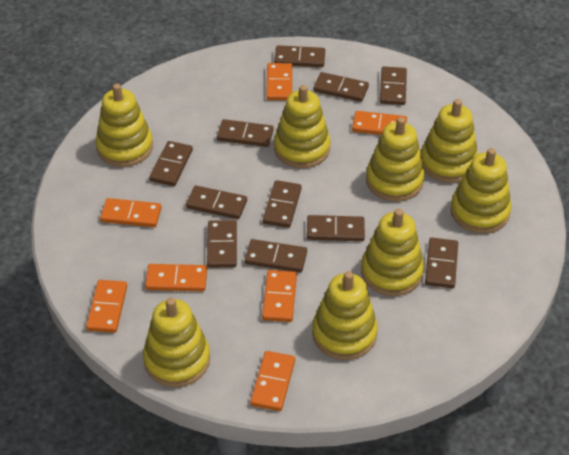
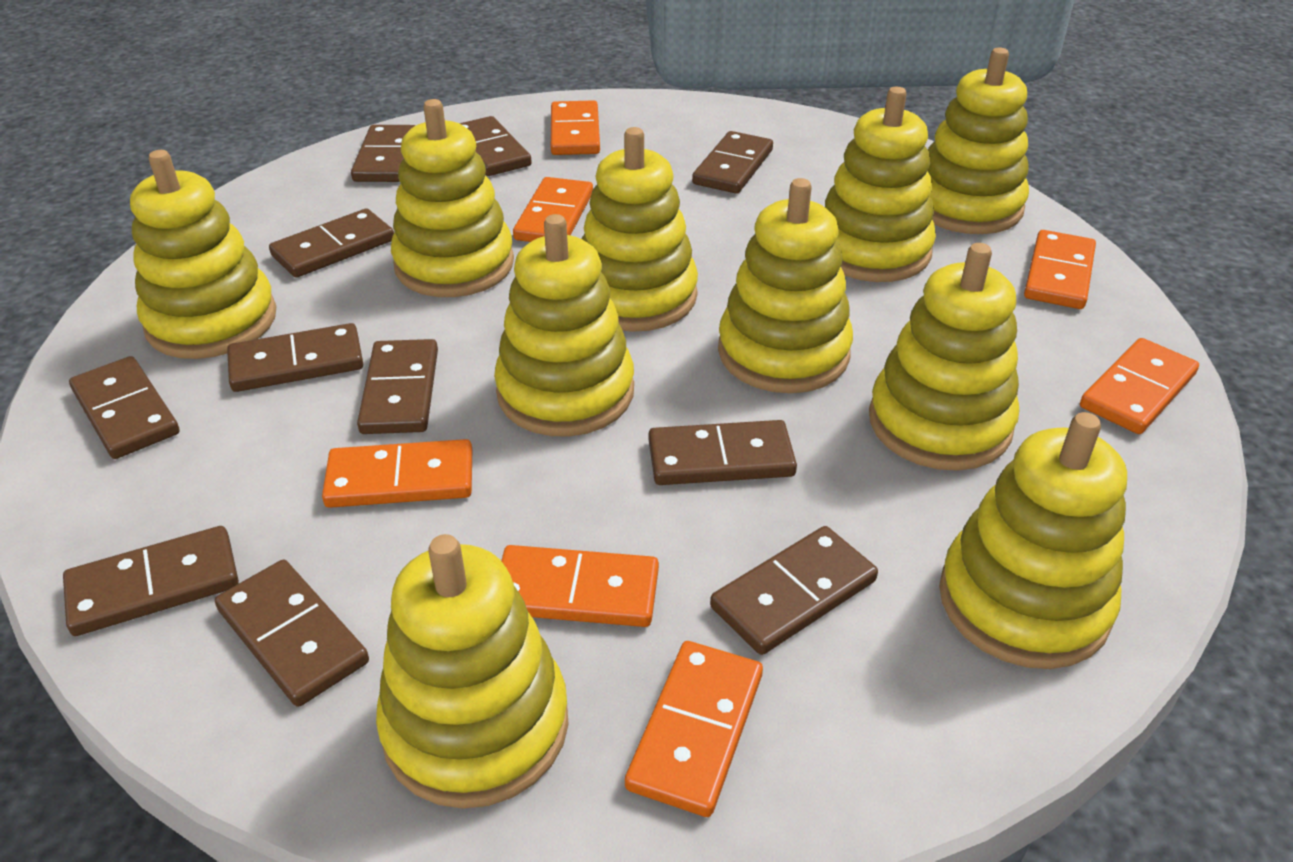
yellow stacking toy: 8 -> 10

